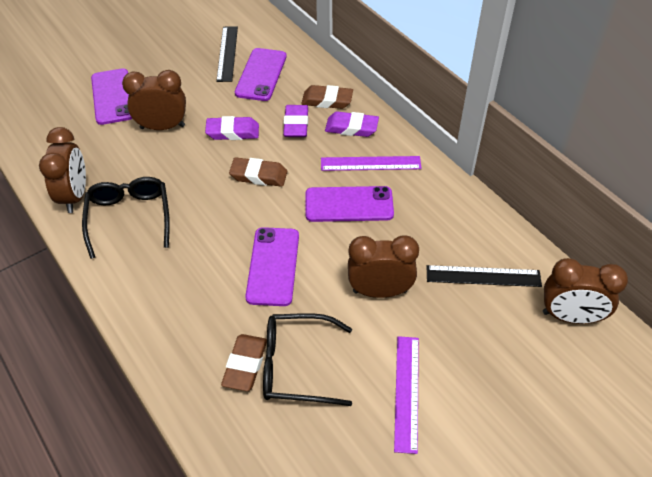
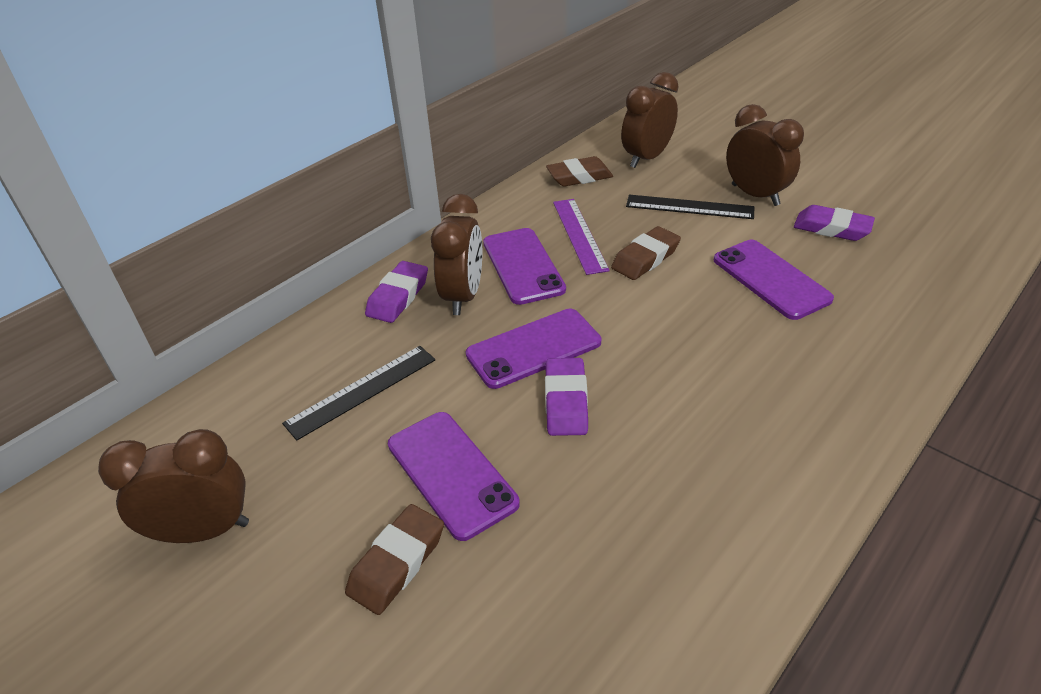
black glasses: 2 -> 0
purple ruler: 2 -> 1

